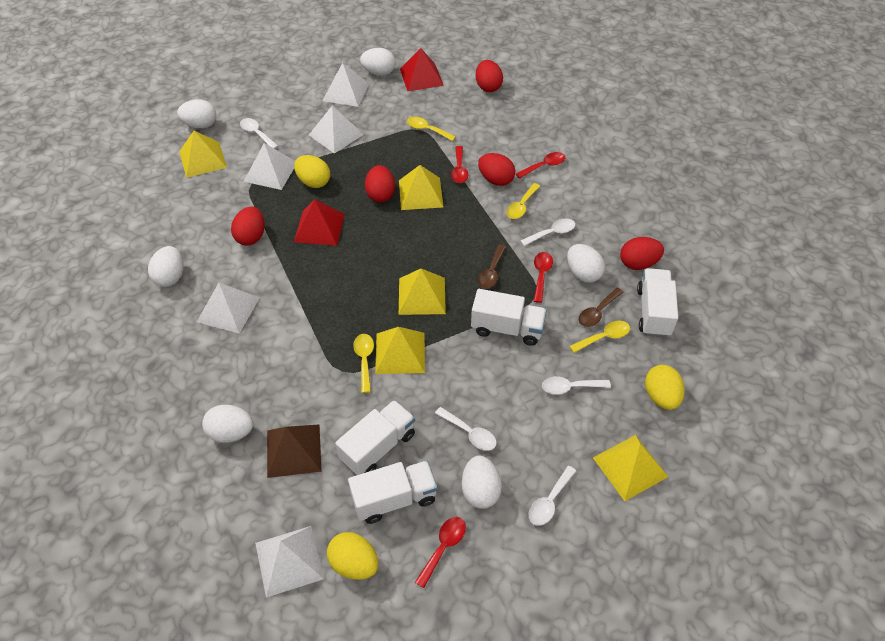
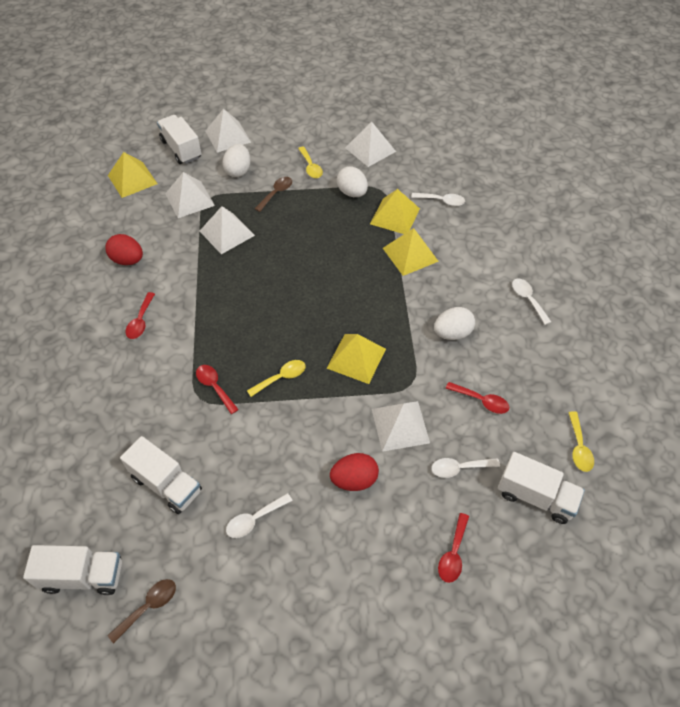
brown pyramid: 1 -> 0
red egg: 5 -> 2
red pyramid: 2 -> 0
white egg: 6 -> 3
white spoon: 5 -> 4
yellow egg: 3 -> 0
yellow pyramid: 5 -> 4
yellow spoon: 4 -> 3

